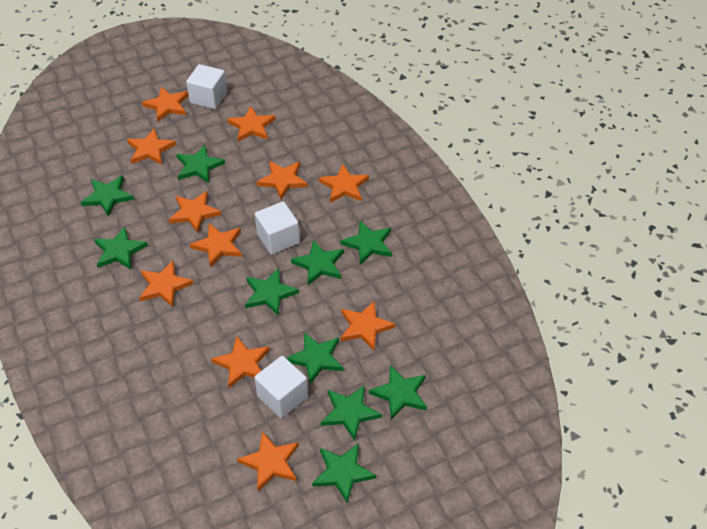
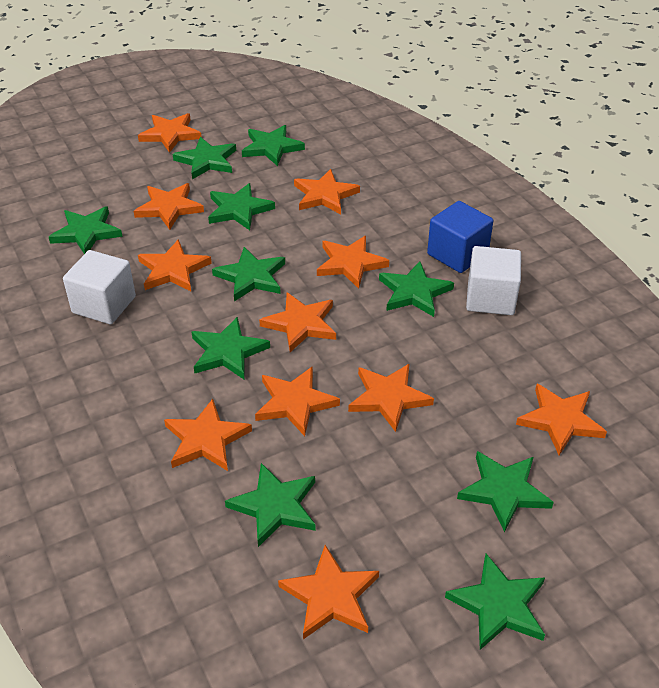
blue cube: 0 -> 1
white cube: 3 -> 2

